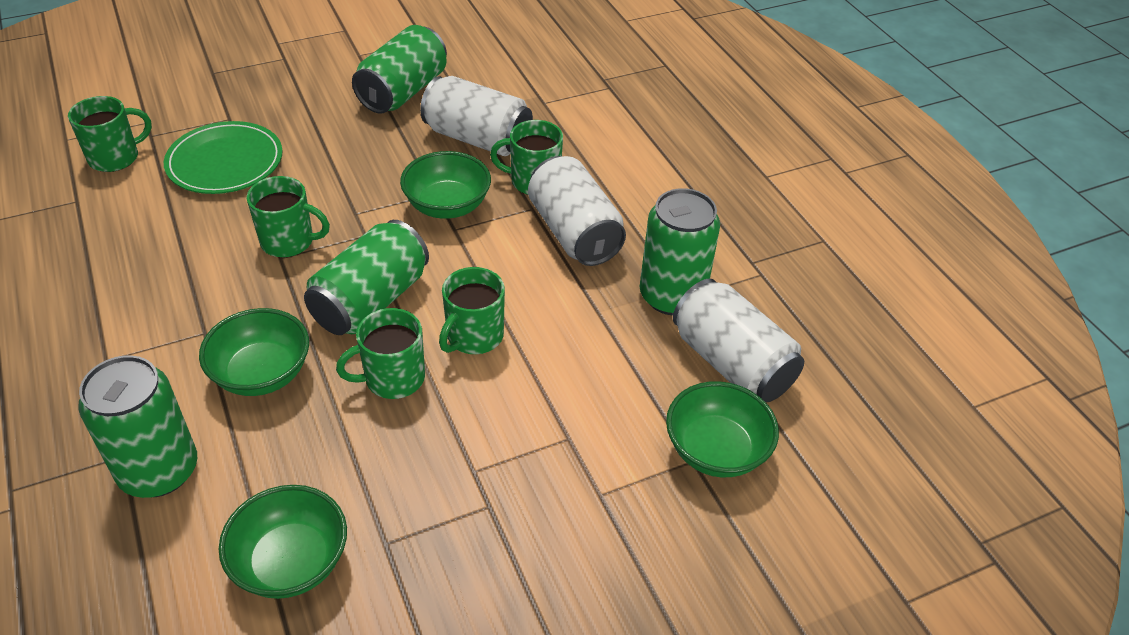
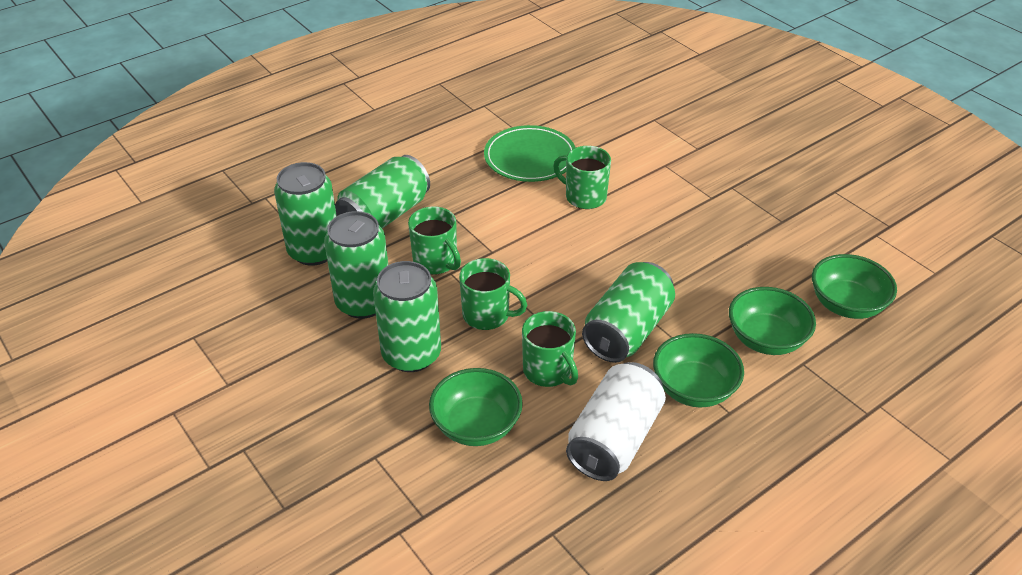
green can: 4 -> 5
green mug: 5 -> 4
white can: 3 -> 1

